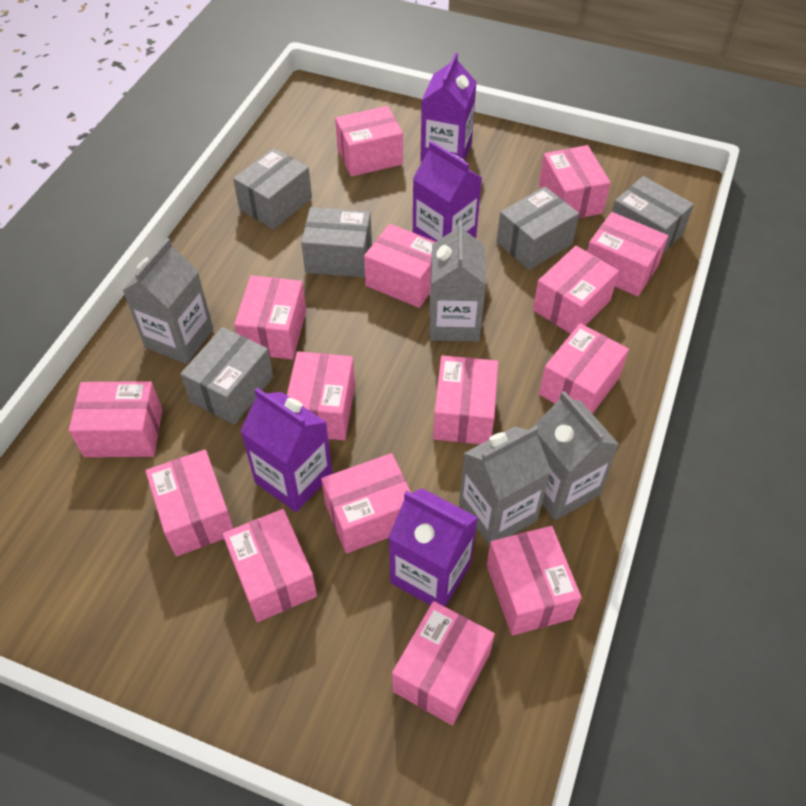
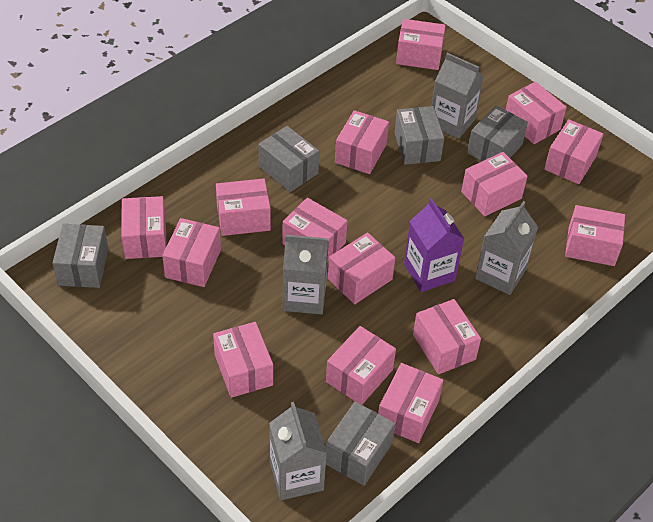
purple carton: 4 -> 1

